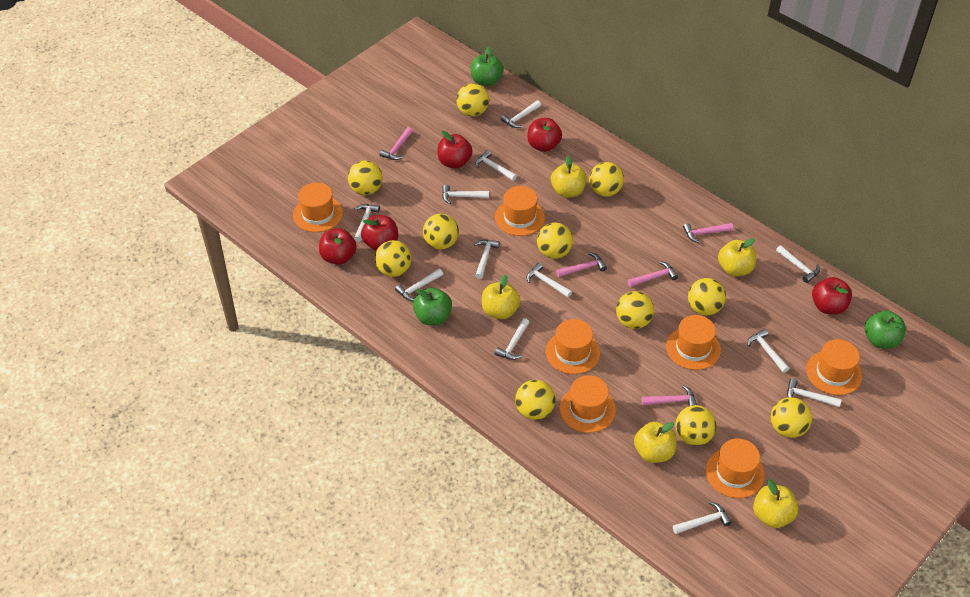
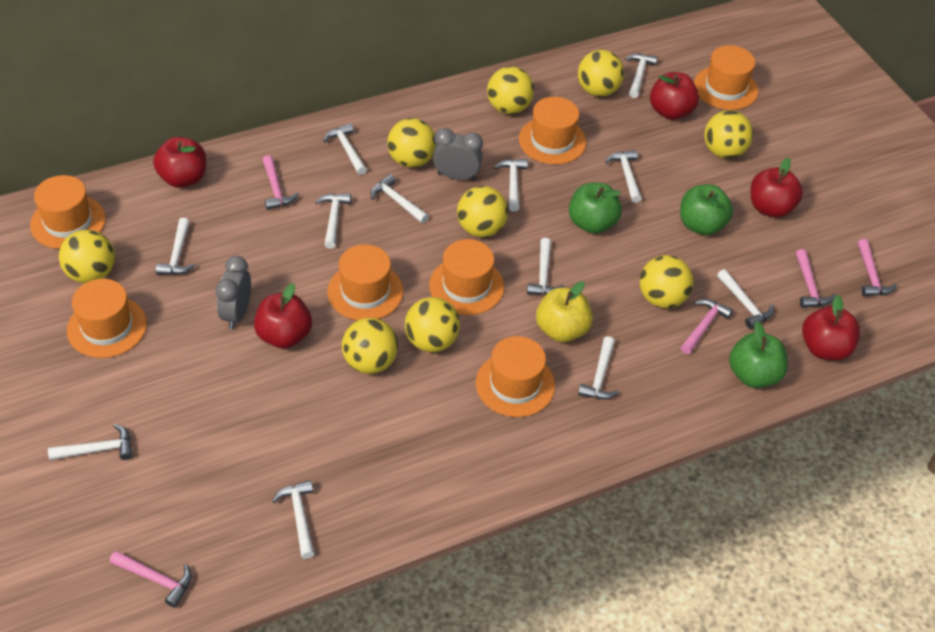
grey clock: 0 -> 2
yellow apple: 5 -> 1
yellow ball: 11 -> 9

